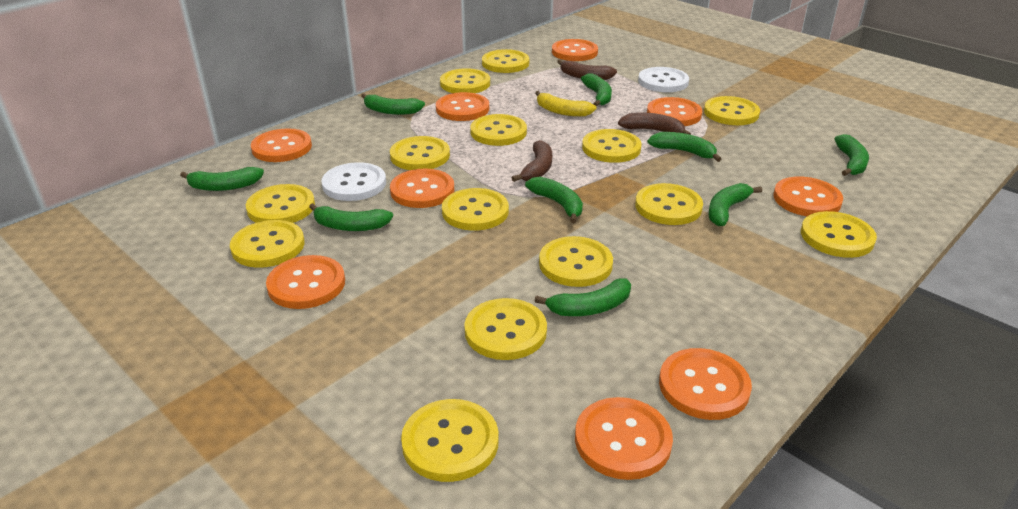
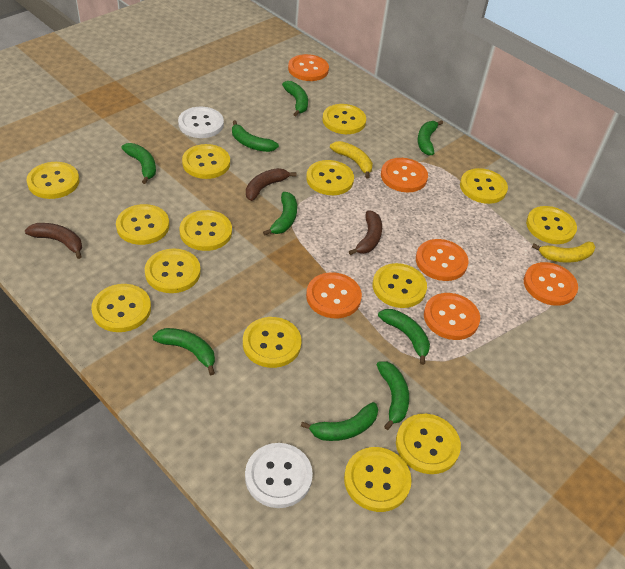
orange button: 9 -> 6
yellow banana: 1 -> 2

